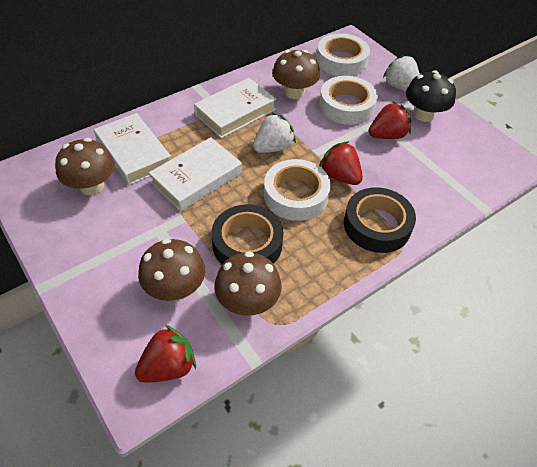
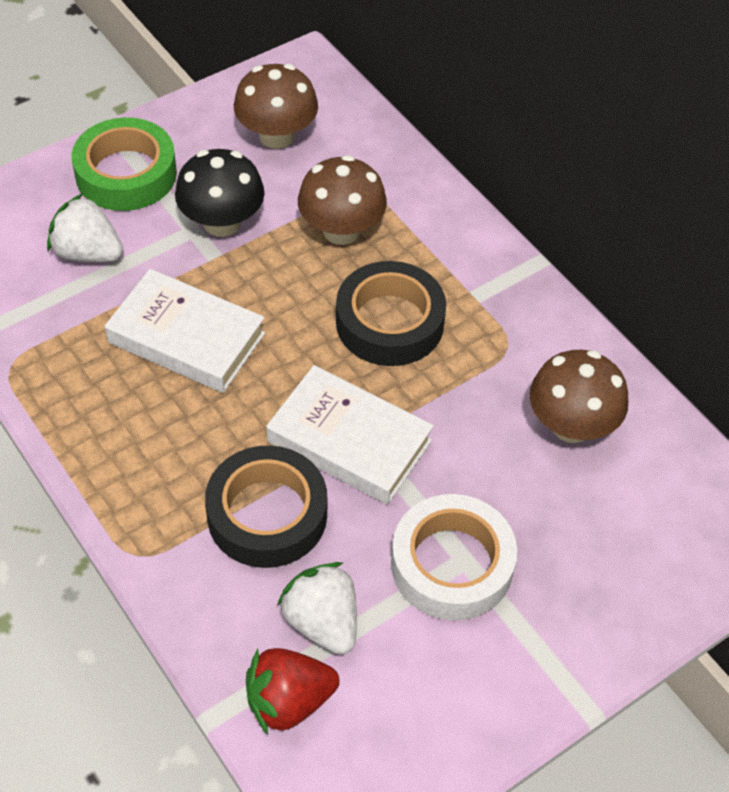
brown mushroom: 4 -> 3
green tape: 0 -> 1
red strawberry: 3 -> 1
white book: 3 -> 2
white tape: 3 -> 1

